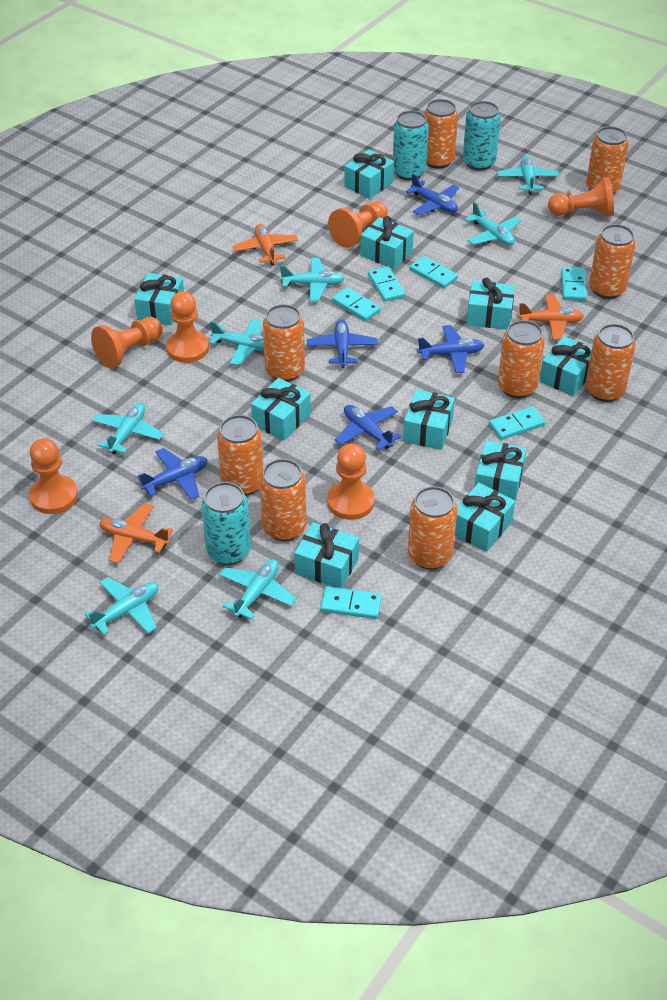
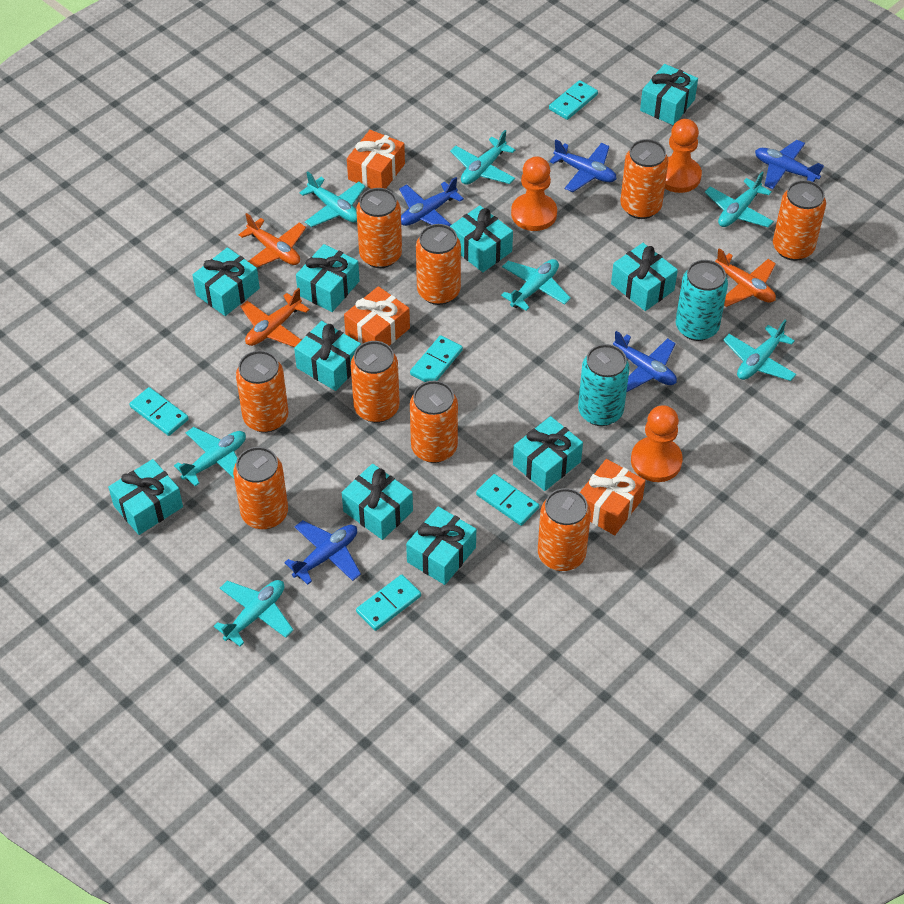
orange gift: 0 -> 3
orange pawn: 6 -> 3
turquoise can: 3 -> 2
turquoise domino: 6 -> 5

